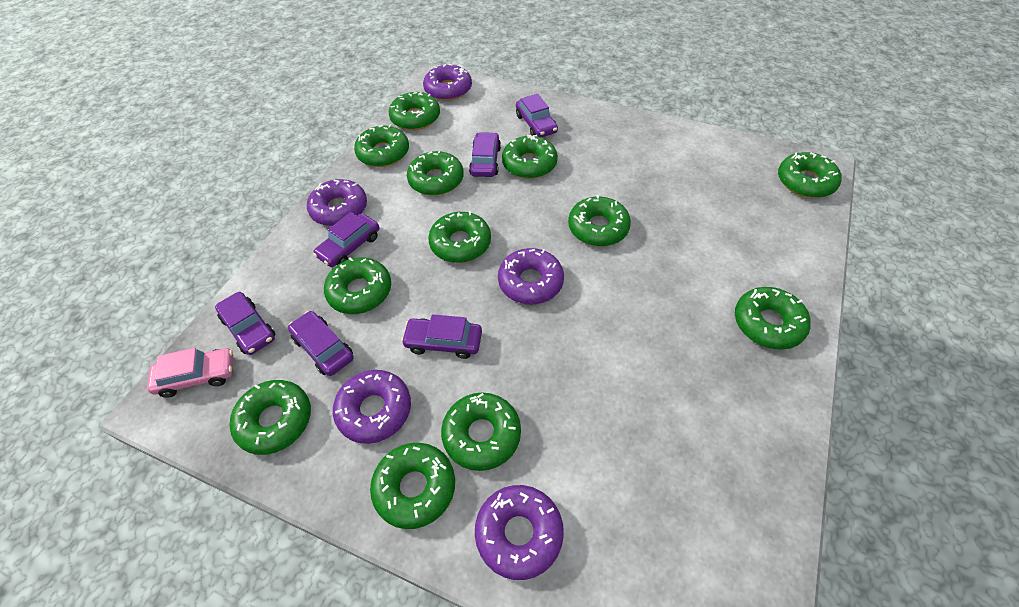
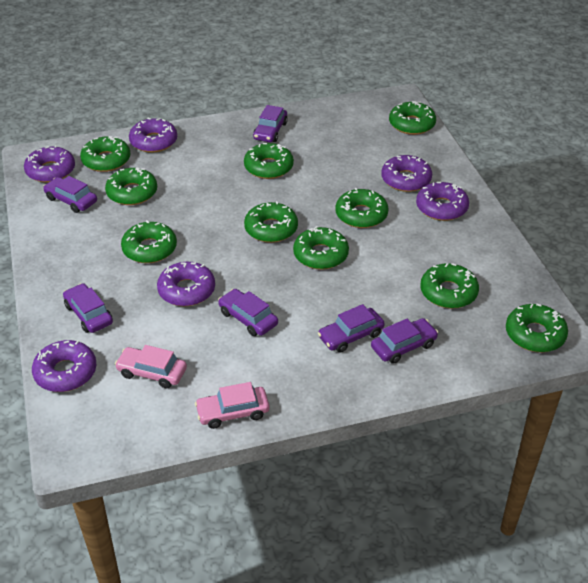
green donut: 12 -> 10
pink car: 1 -> 2
purple donut: 5 -> 6

